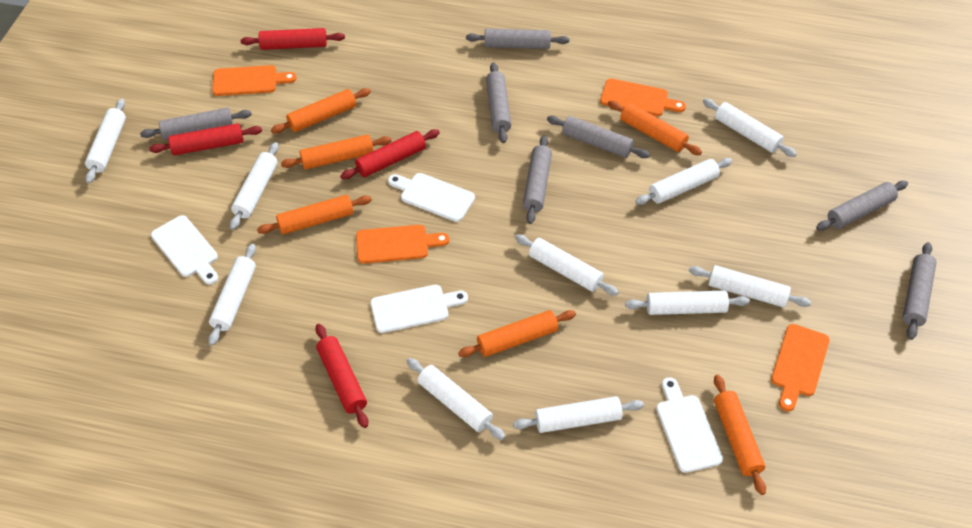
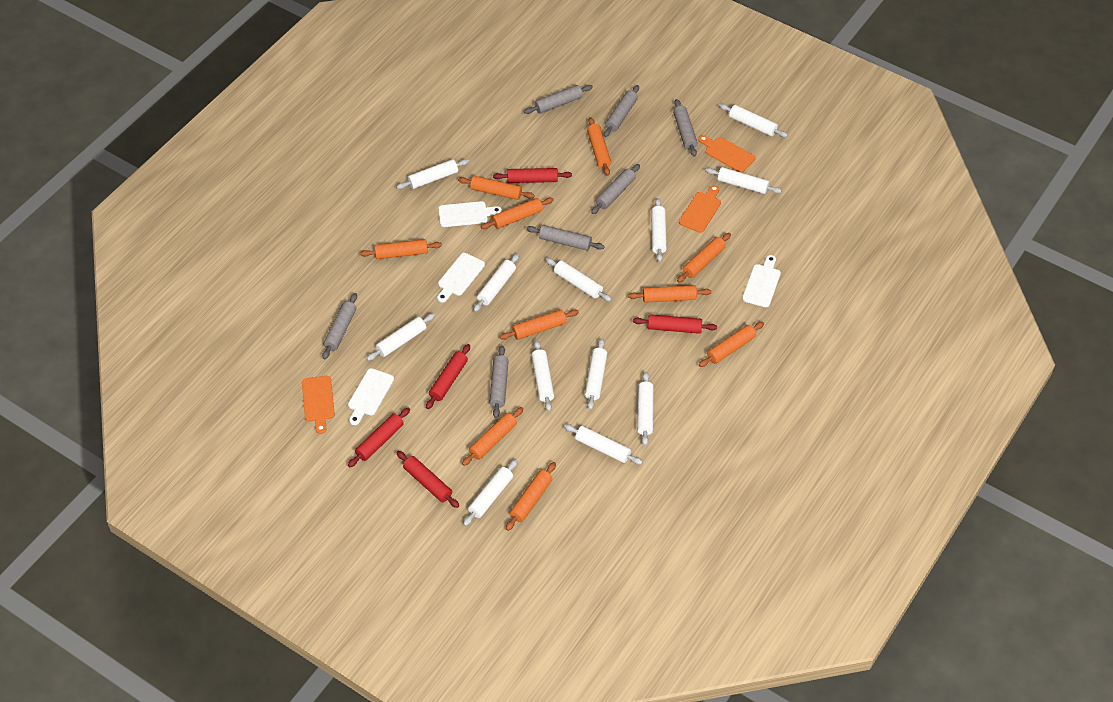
orange cutting board: 4 -> 3
orange rolling pin: 6 -> 10
red rolling pin: 4 -> 5
white rolling pin: 10 -> 12

